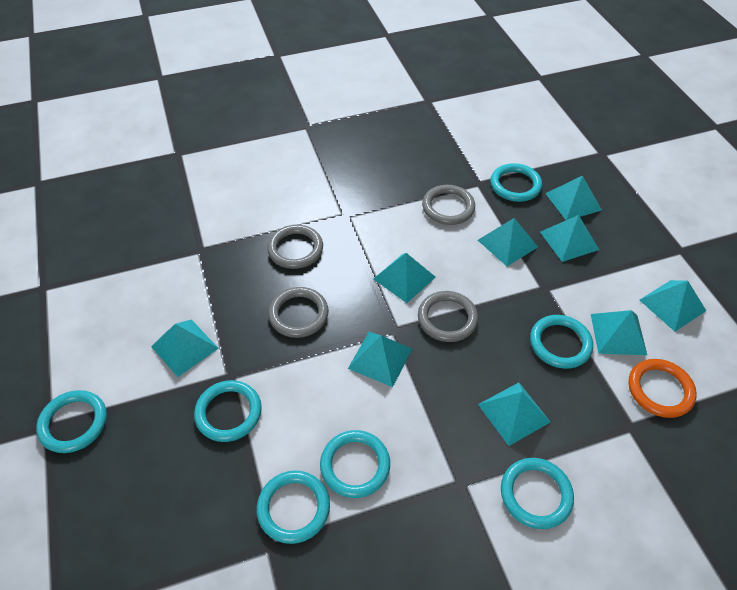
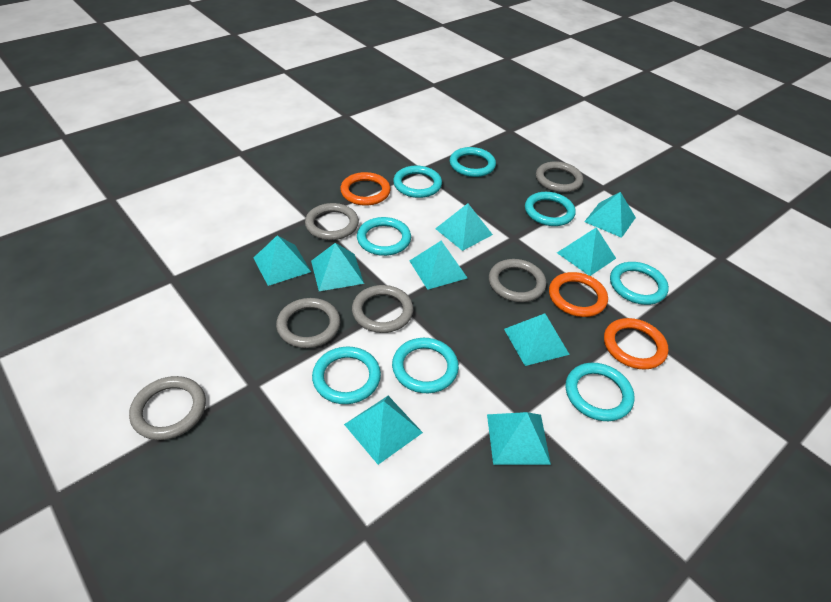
grey ring: 4 -> 6
orange ring: 1 -> 3
turquoise ring: 7 -> 8

